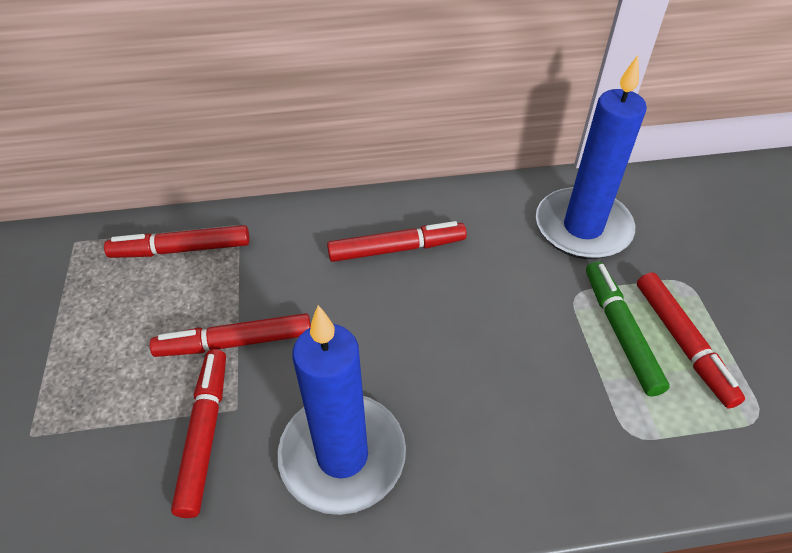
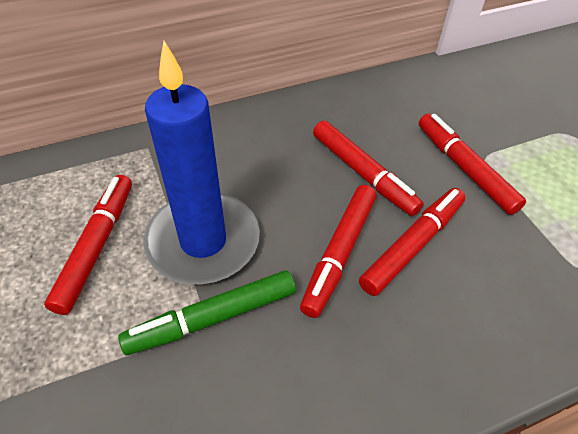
blue candle: 2 -> 1

